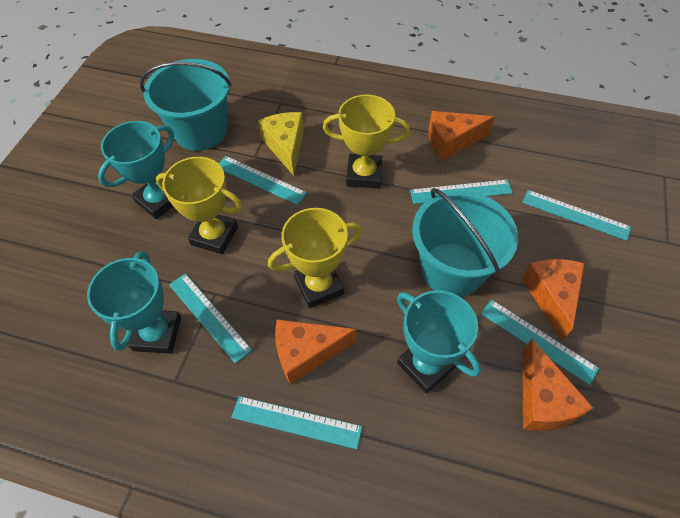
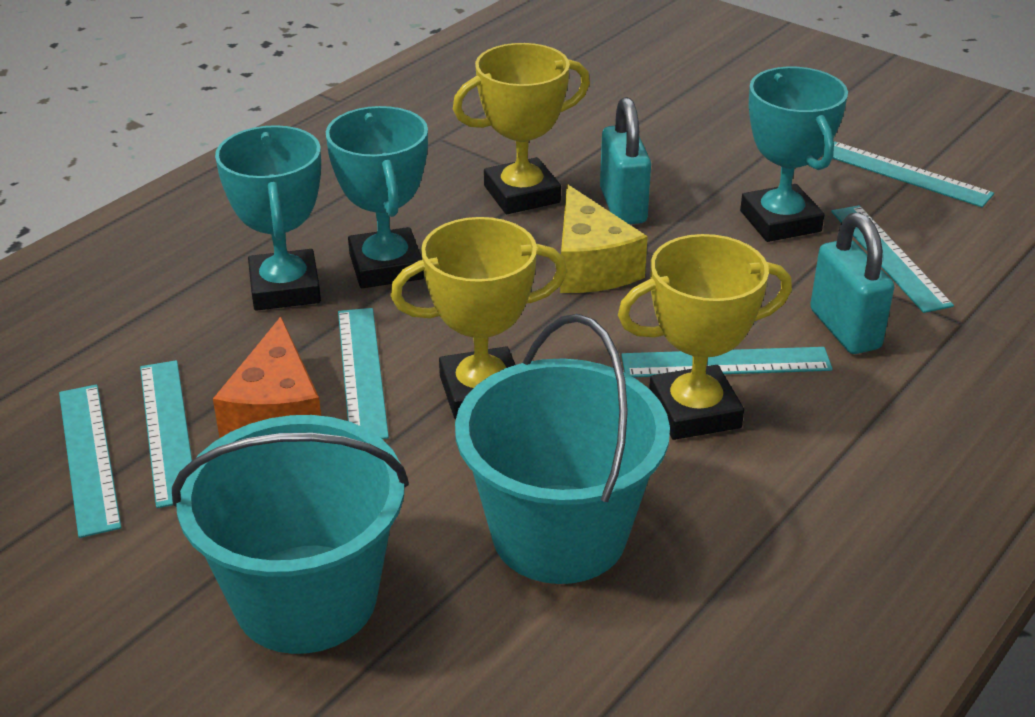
orange cheese: 4 -> 1
turquoise padlock: 0 -> 2

